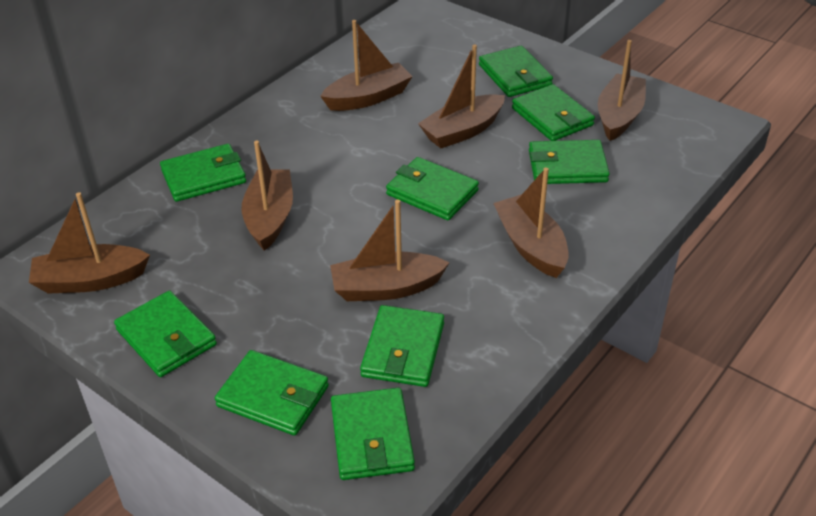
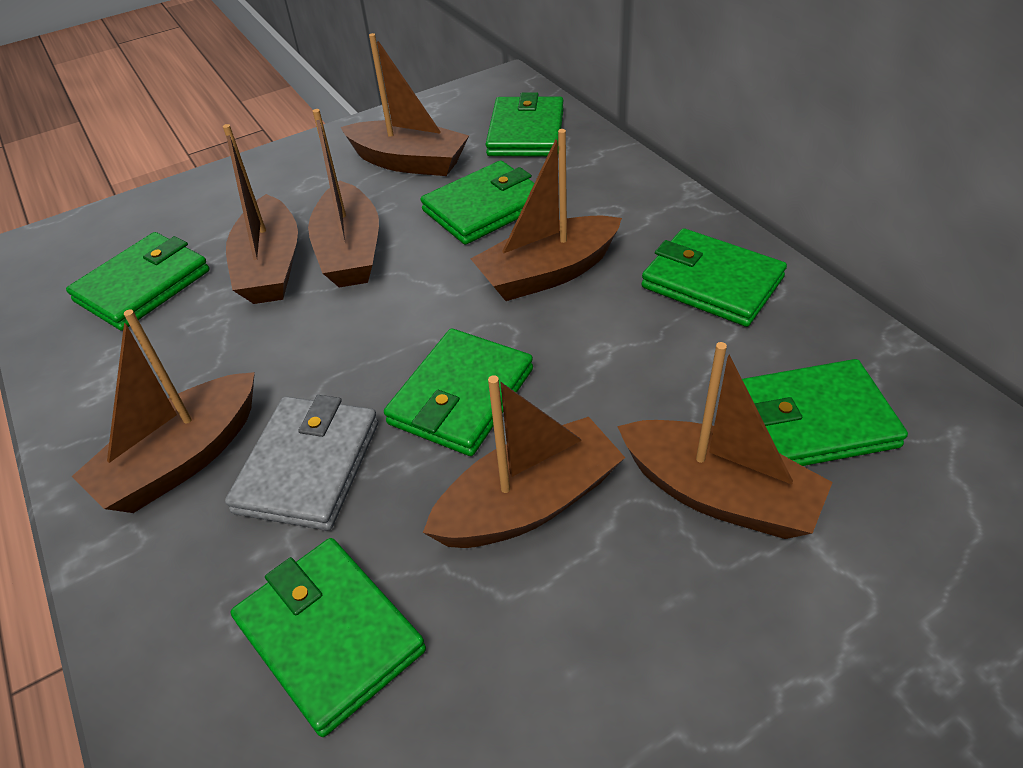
green wallet: 9 -> 7
grey wallet: 0 -> 1

